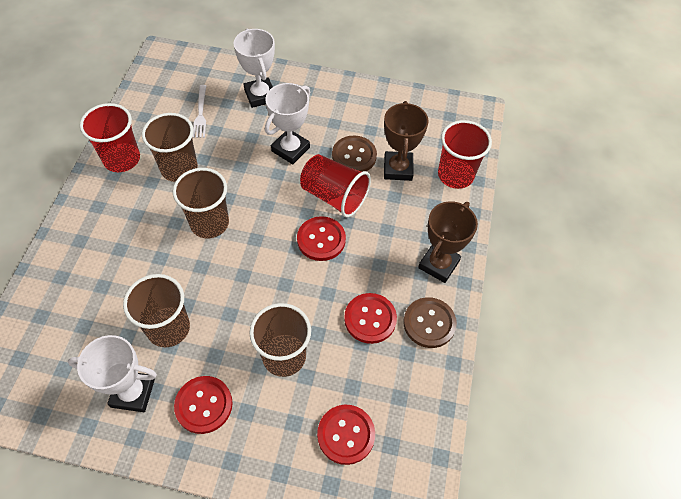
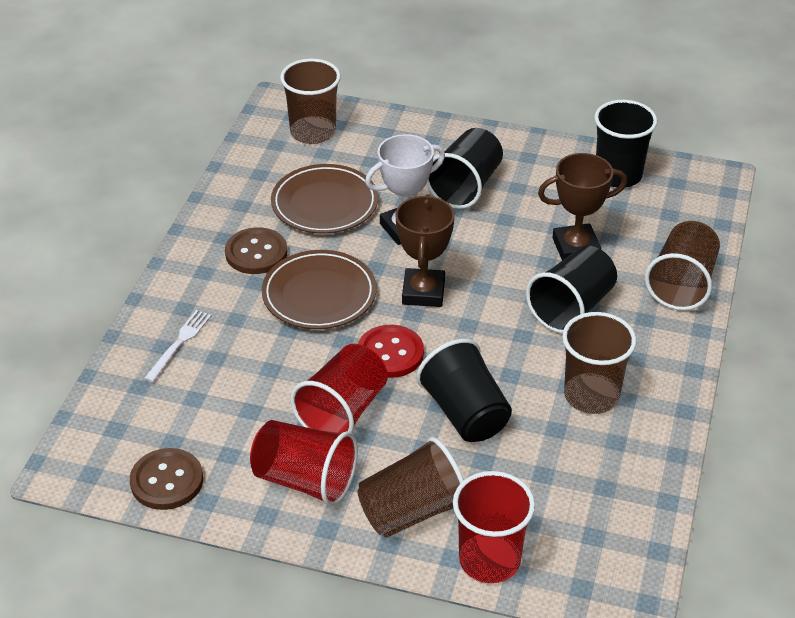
black cup: 0 -> 4
brown plate: 0 -> 2
red button: 4 -> 1
white trophy: 3 -> 1

